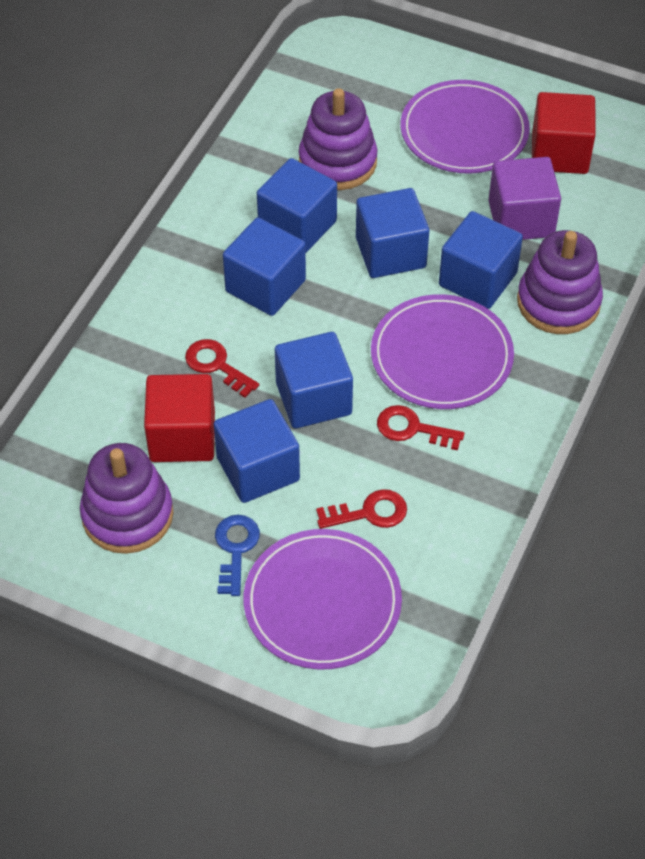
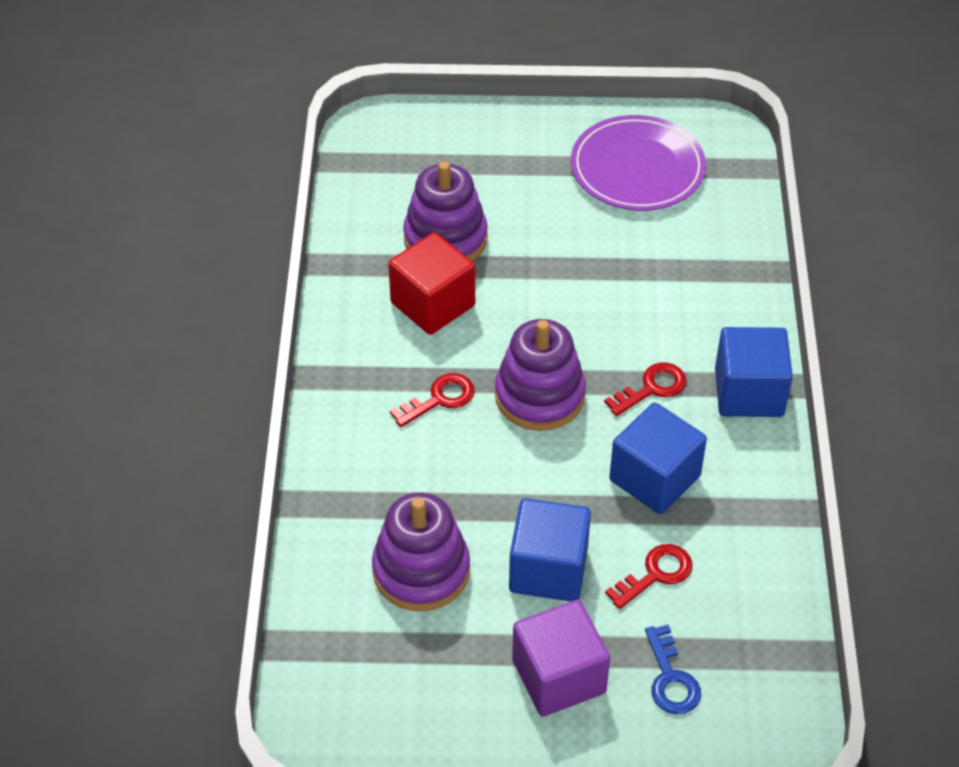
blue cube: 6 -> 3
purple plate: 3 -> 1
red cube: 2 -> 1

